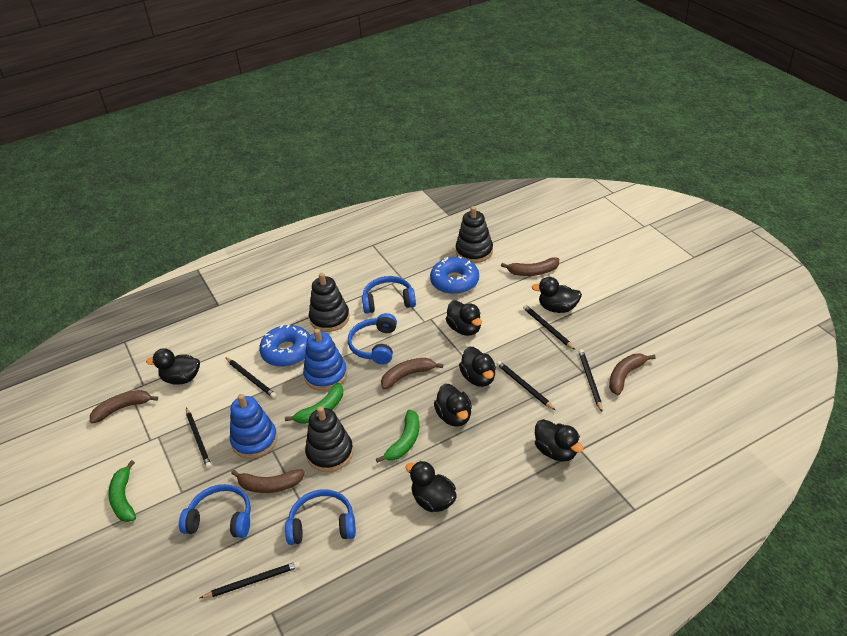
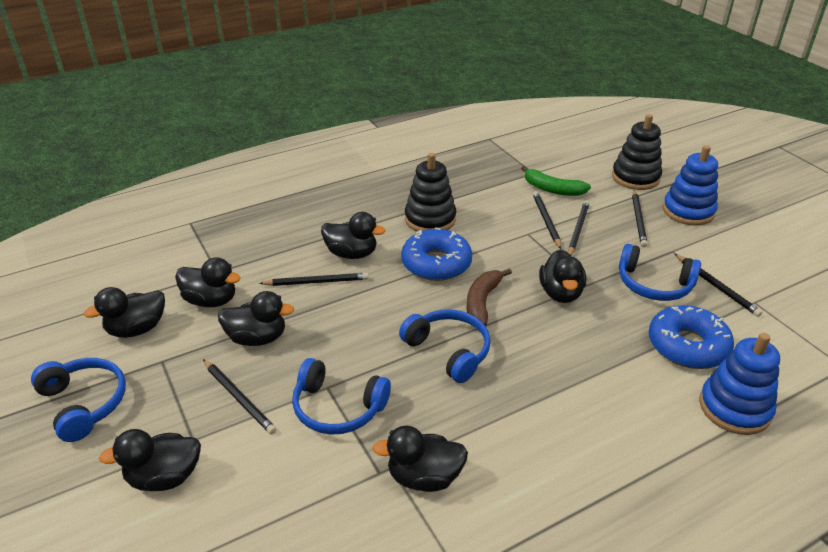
black stacking toy: 3 -> 2
brown banana: 5 -> 1
green banana: 3 -> 1

